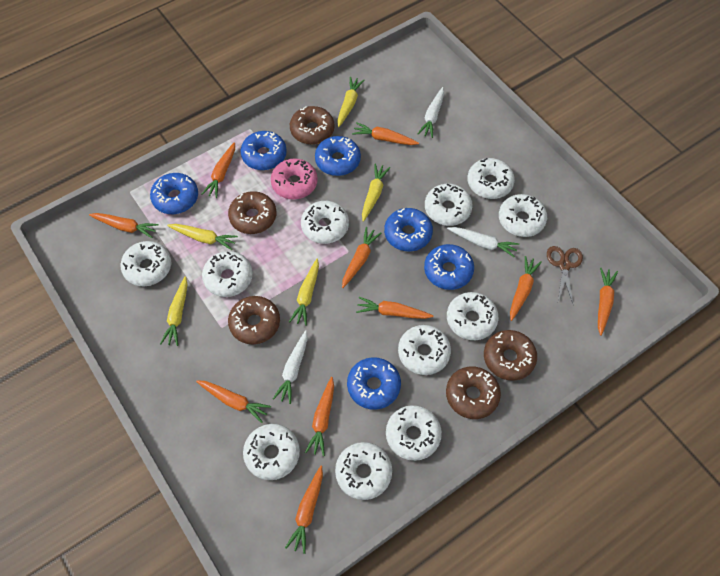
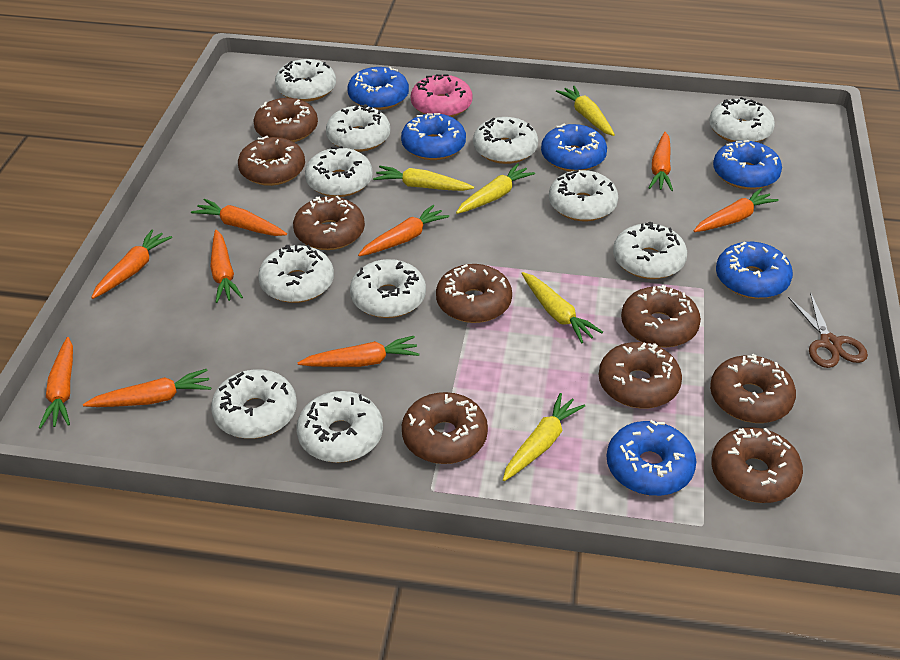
brown donut: 5 -> 9
orange carrot: 10 -> 9
white carrot: 3 -> 0

